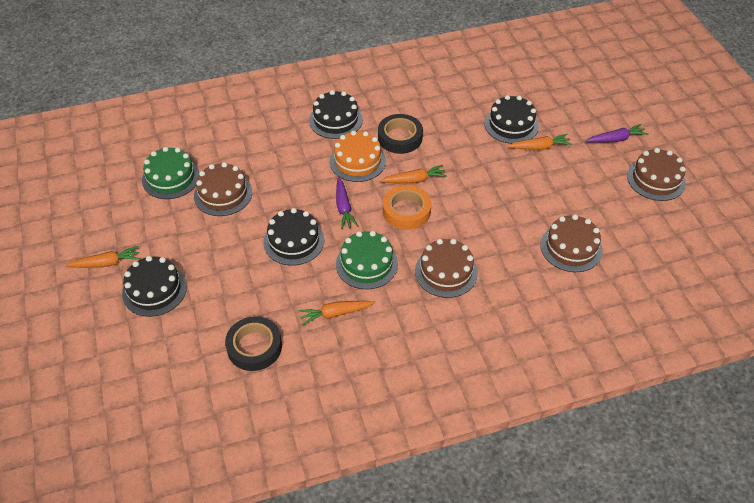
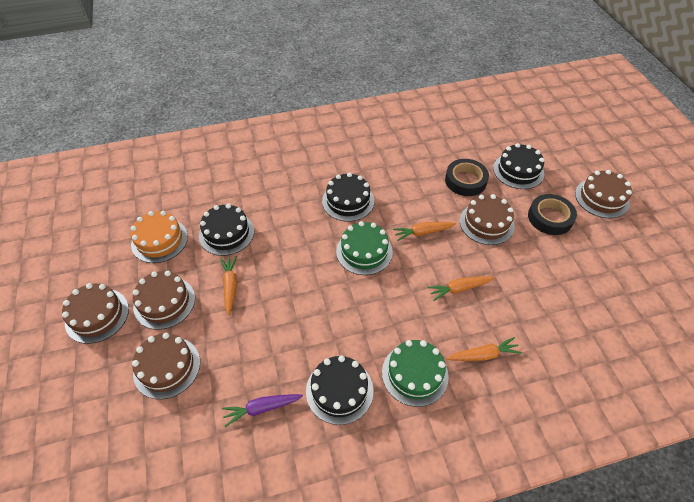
brown cake: 4 -> 5
orange tape: 1 -> 0
purple carrot: 2 -> 1

